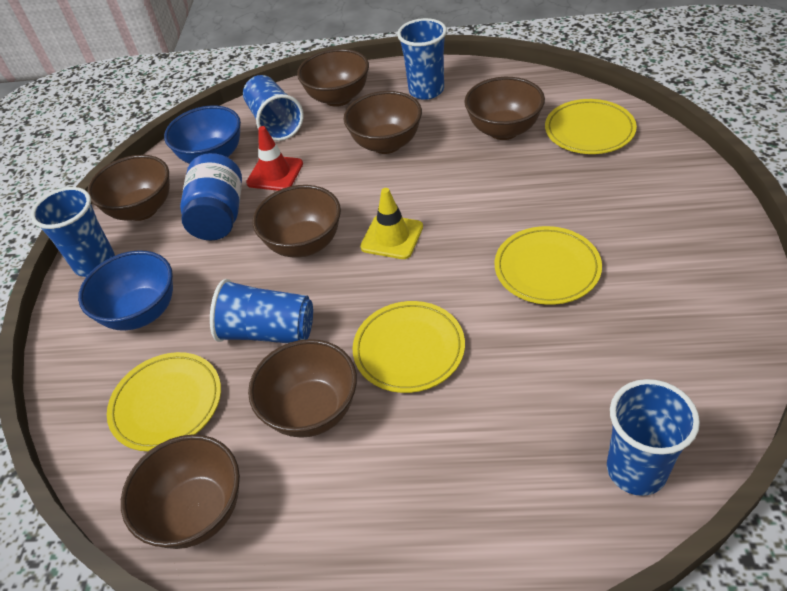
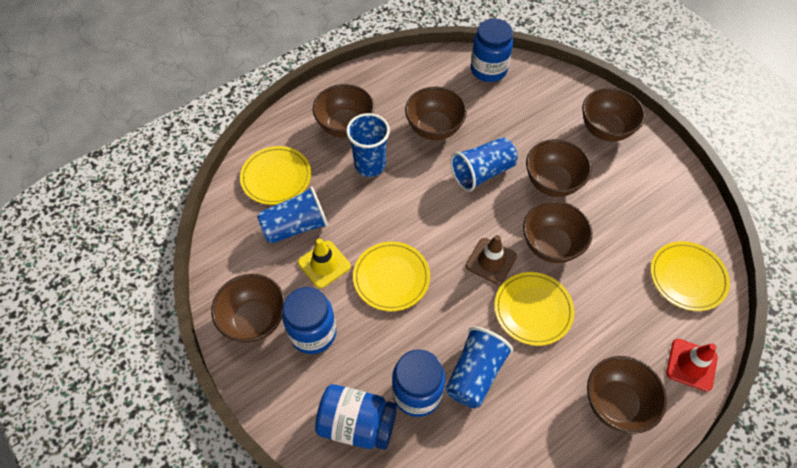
blue bowl: 2 -> 0
blue cup: 5 -> 4
blue jar: 1 -> 4
brown traffic cone: 0 -> 1

